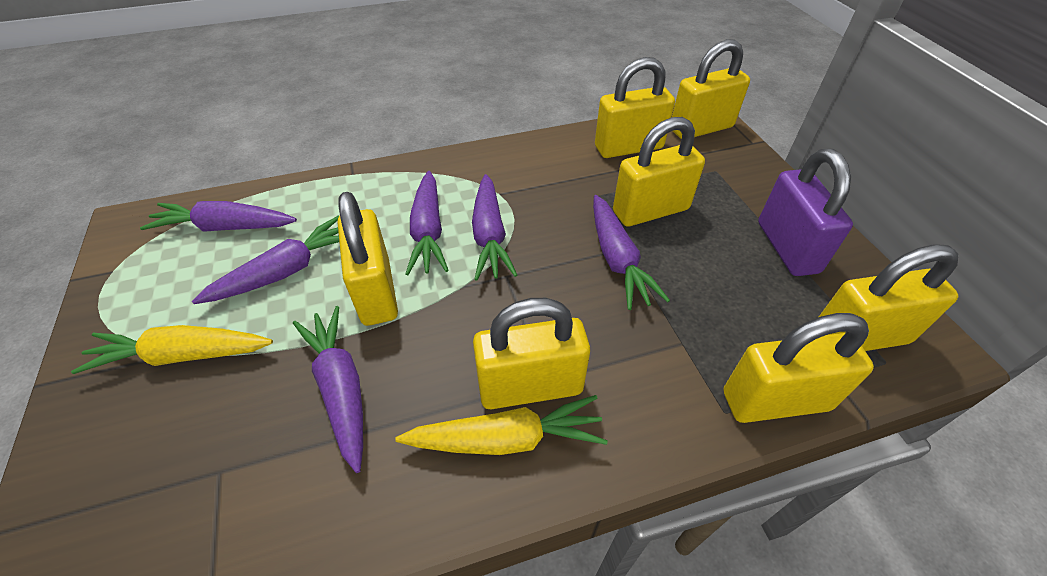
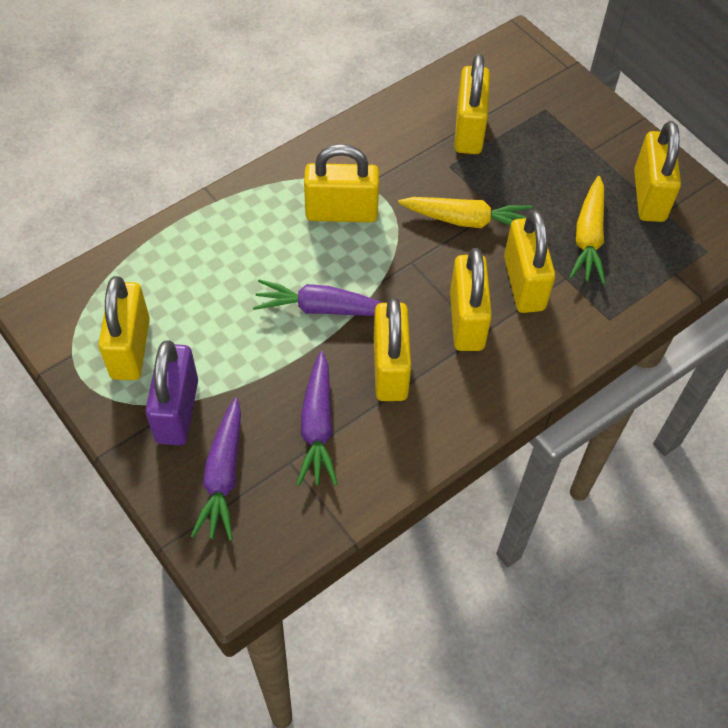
purple carrot: 6 -> 3

